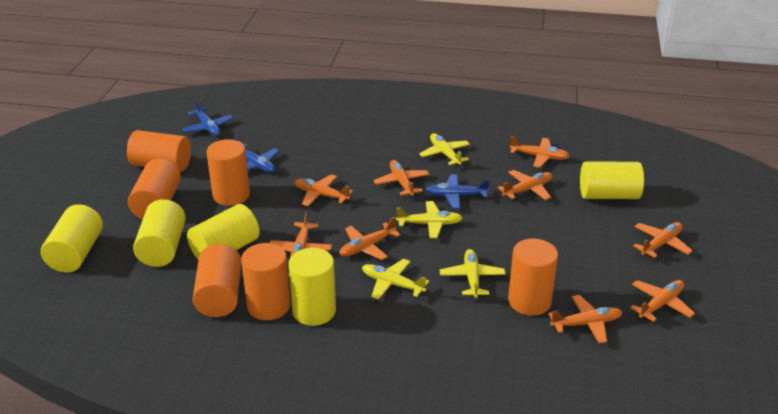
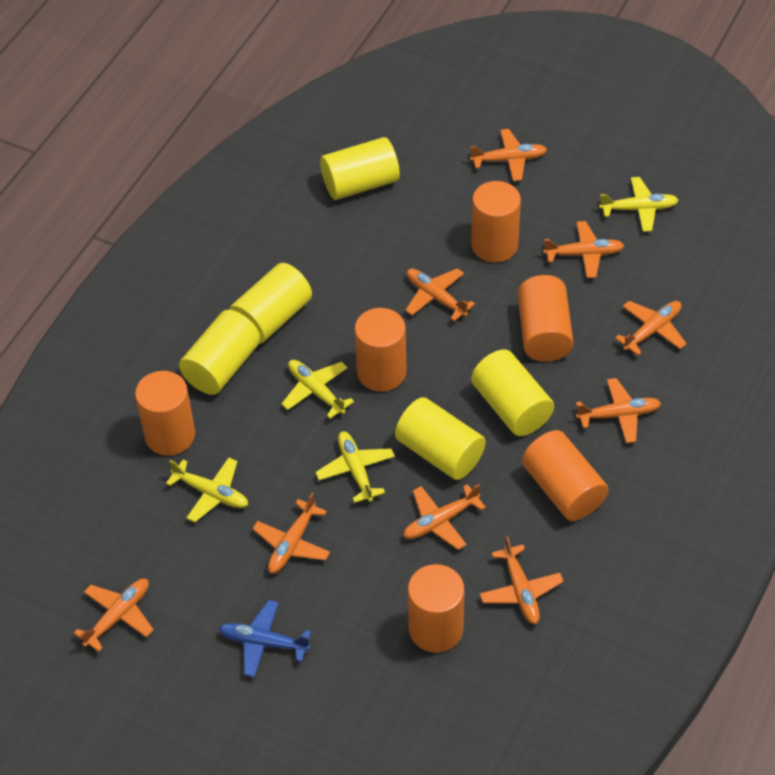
blue plane: 3 -> 1

